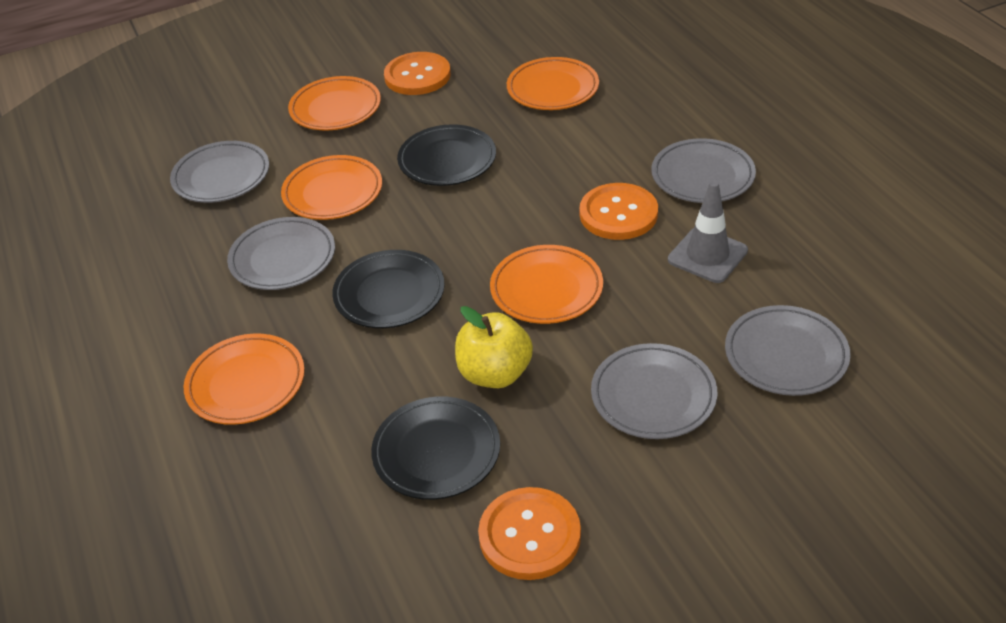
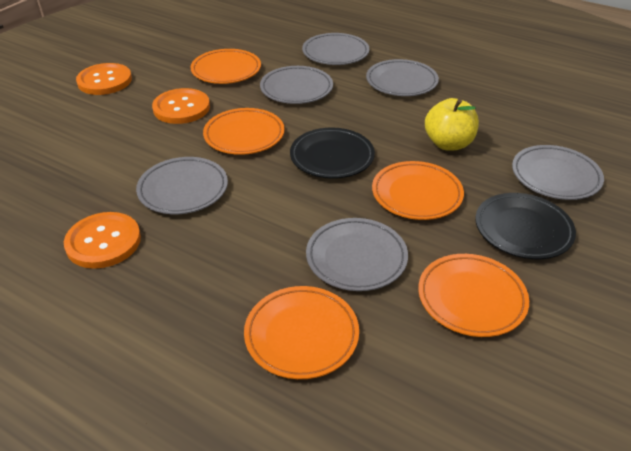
black plate: 3 -> 2
grey plate: 5 -> 6
grey traffic cone: 1 -> 0

